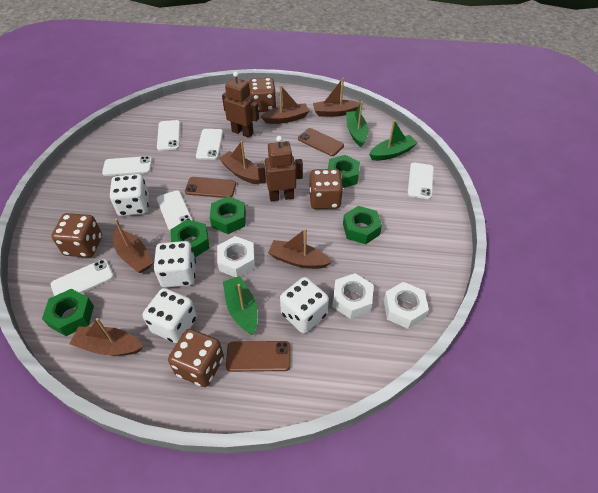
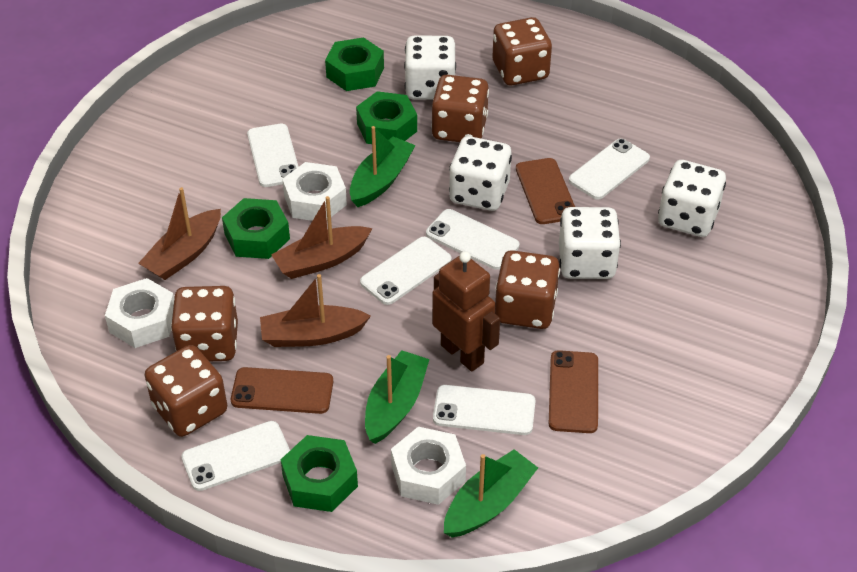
brown boat: 6 -> 3
brown dice: 4 -> 5
brown robot: 2 -> 1
green nut: 5 -> 4

